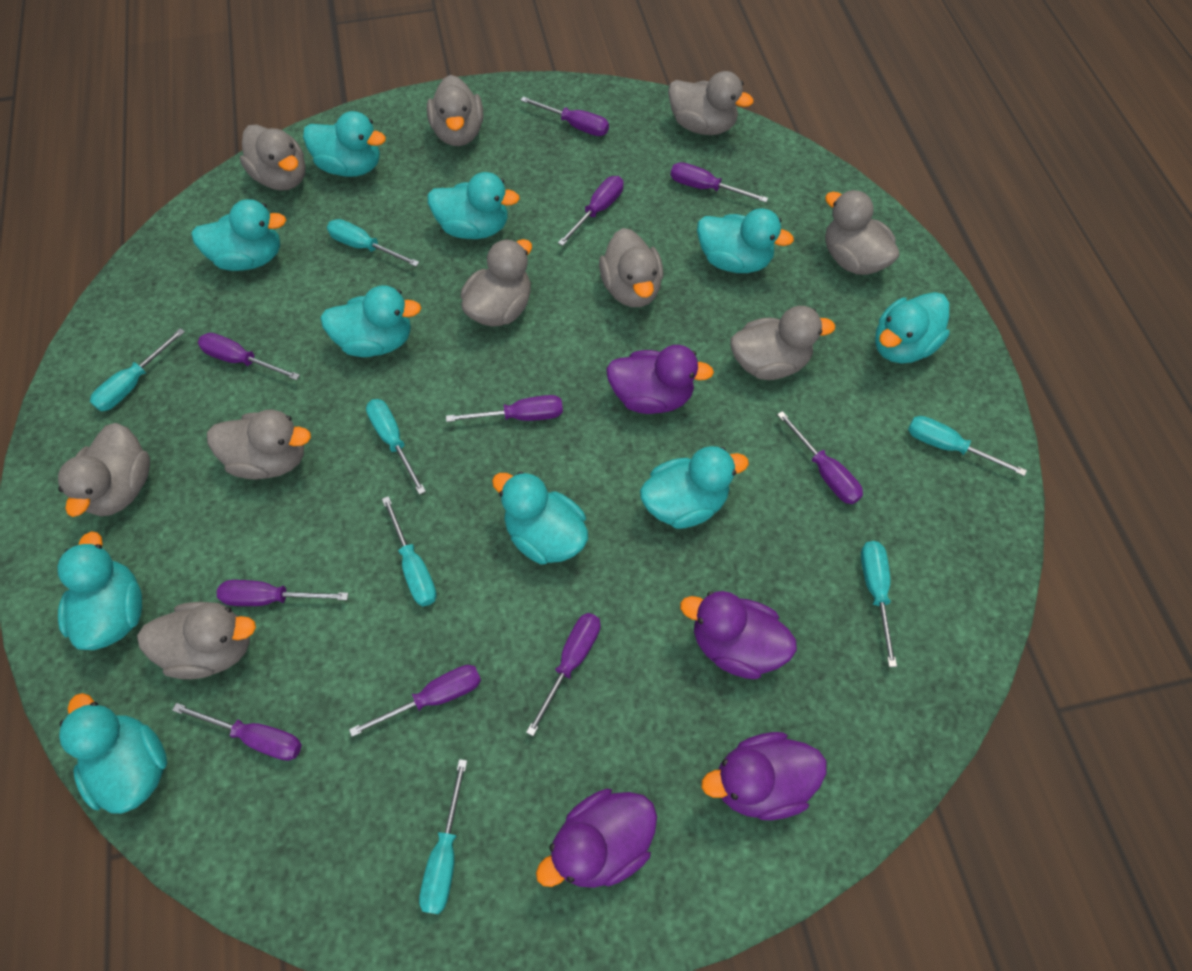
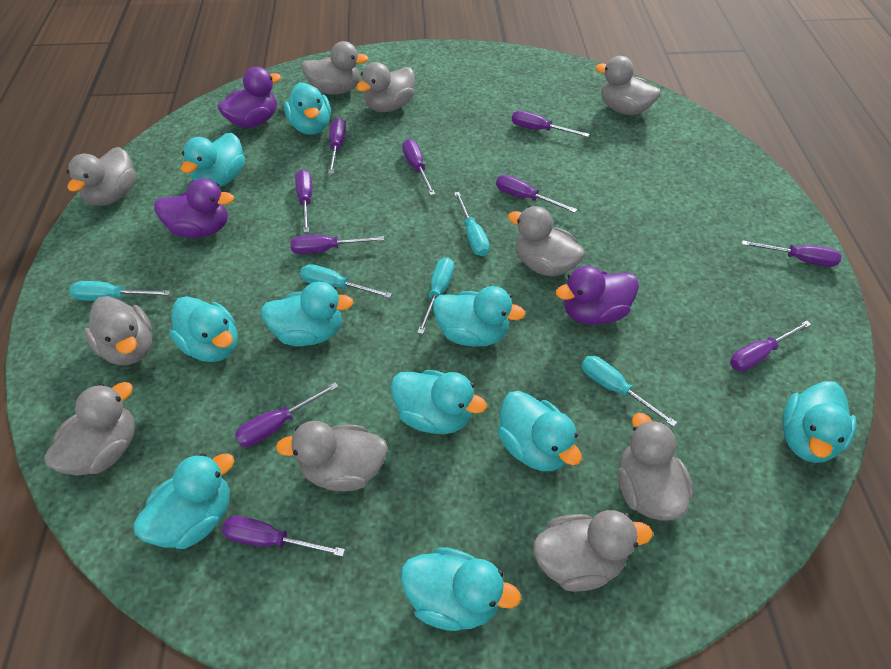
purple duck: 4 -> 3
turquoise screwdriver: 7 -> 5

